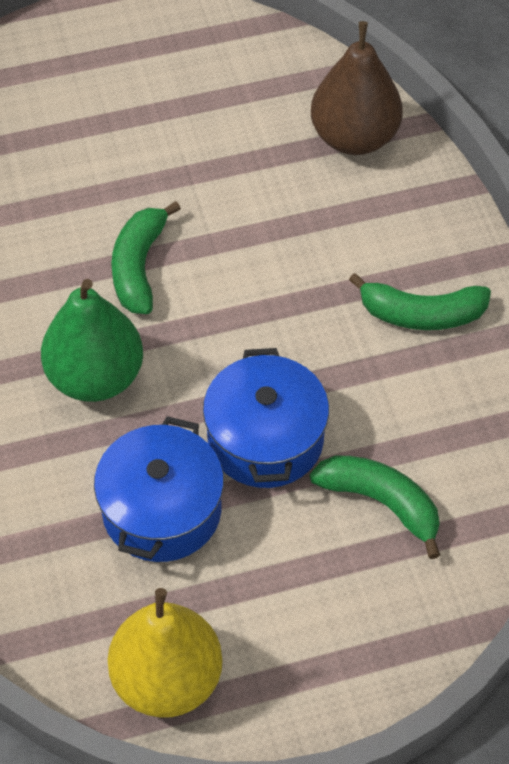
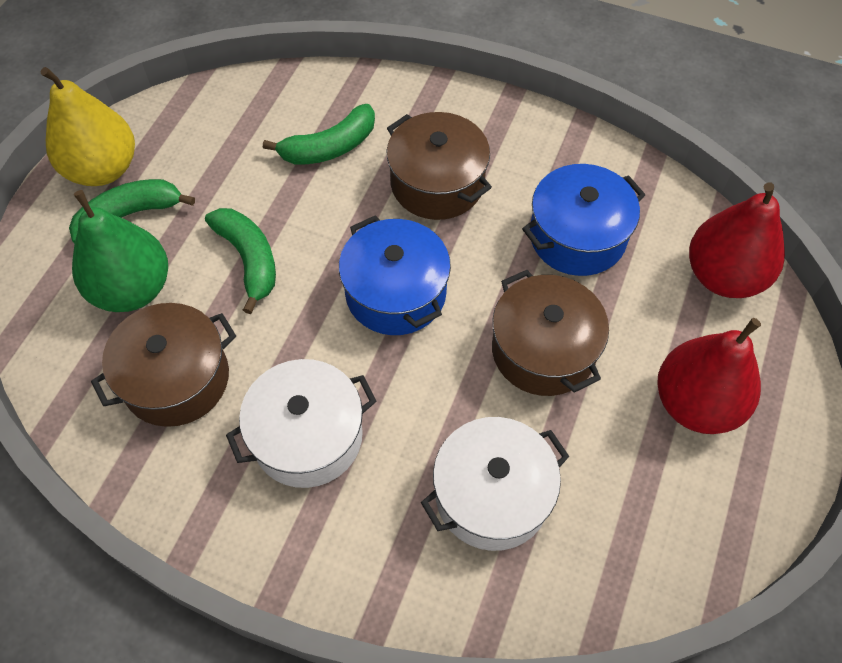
brown pear: 1 -> 0
brown pot: 0 -> 3
red pear: 0 -> 2
white pot: 0 -> 2

